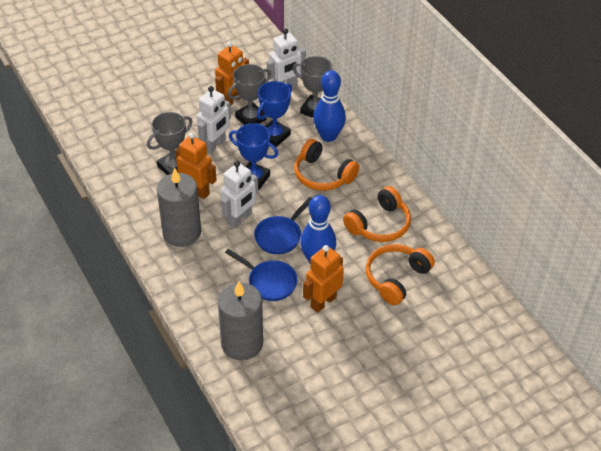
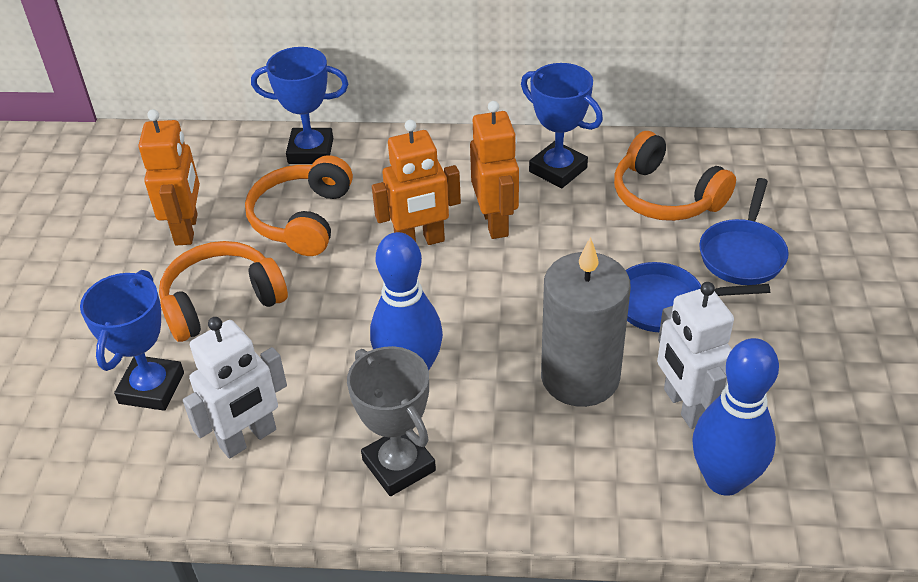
blue trophy: 2 -> 3
grey candle: 2 -> 1
grey trophy: 3 -> 1
white robot: 3 -> 2

